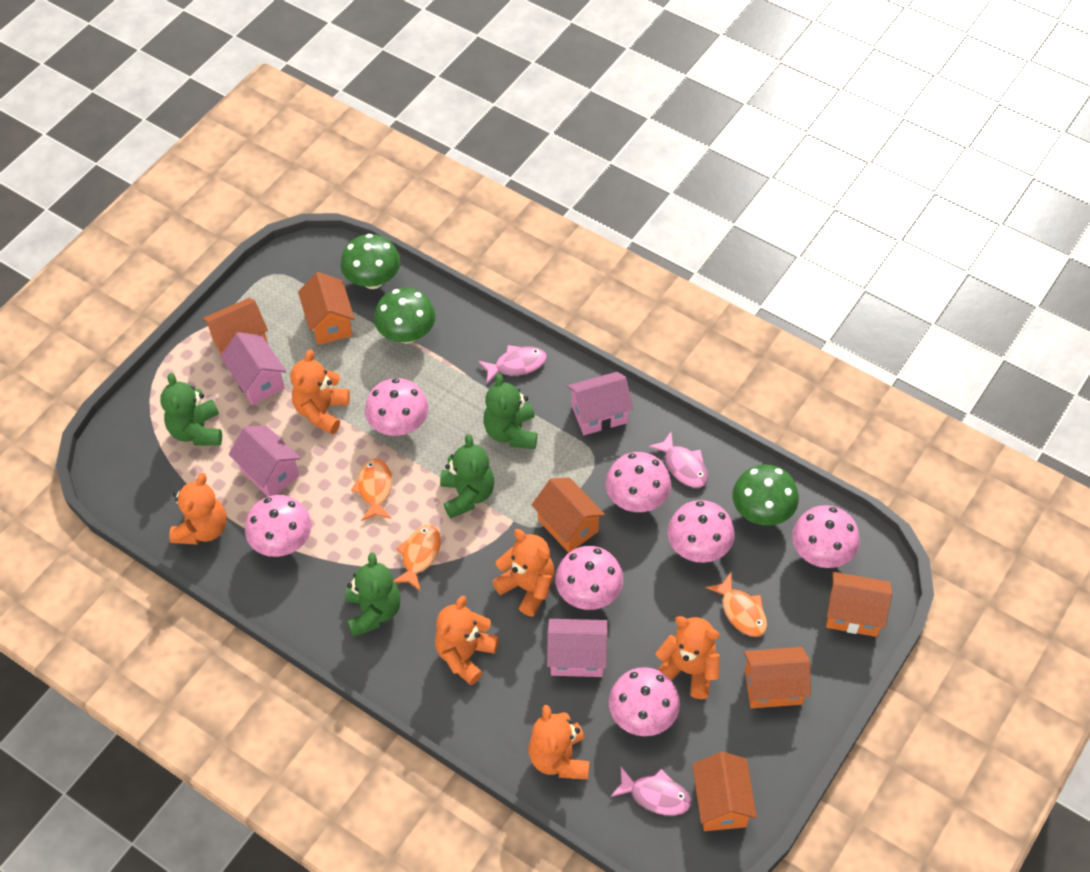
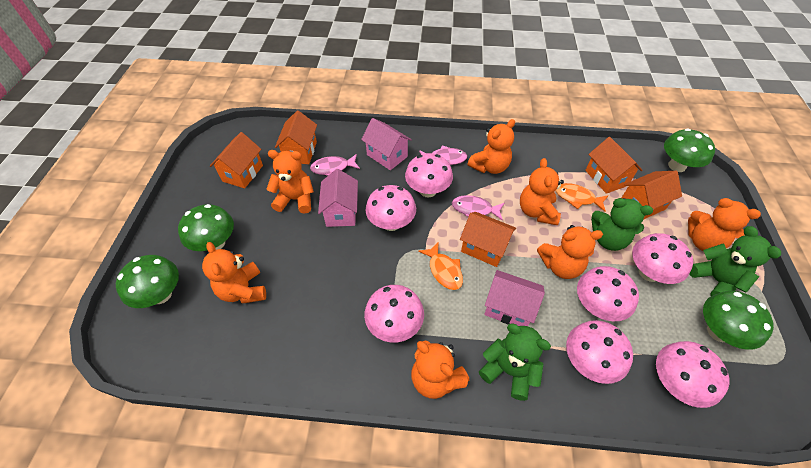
green mushroom: 3 -> 4
green teddy bear: 4 -> 3
orange fish: 3 -> 2
orange house: 6 -> 5
orange teddy bear: 6 -> 7
pink house: 4 -> 3

